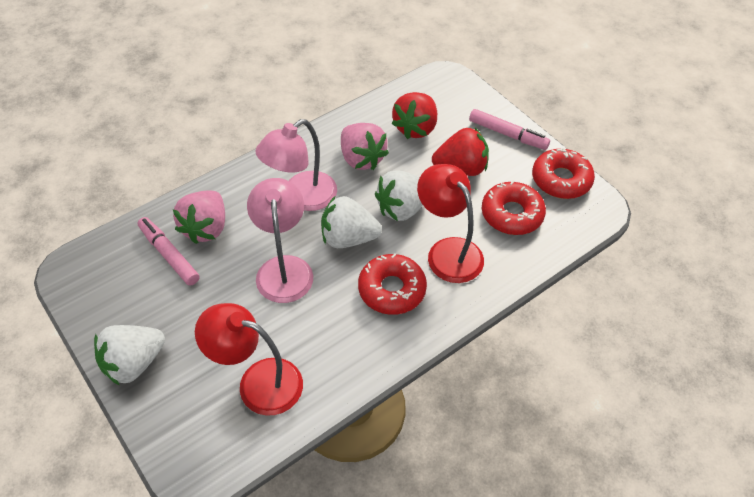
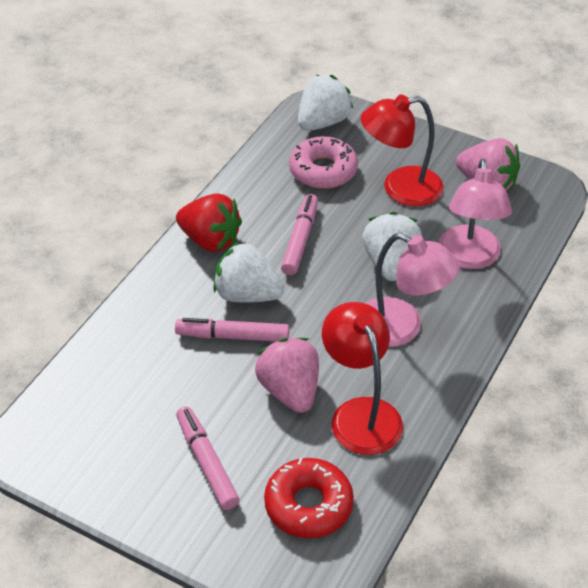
pink donut: 0 -> 1
pink marker: 2 -> 3
red donut: 3 -> 1
red strawberry: 2 -> 1

